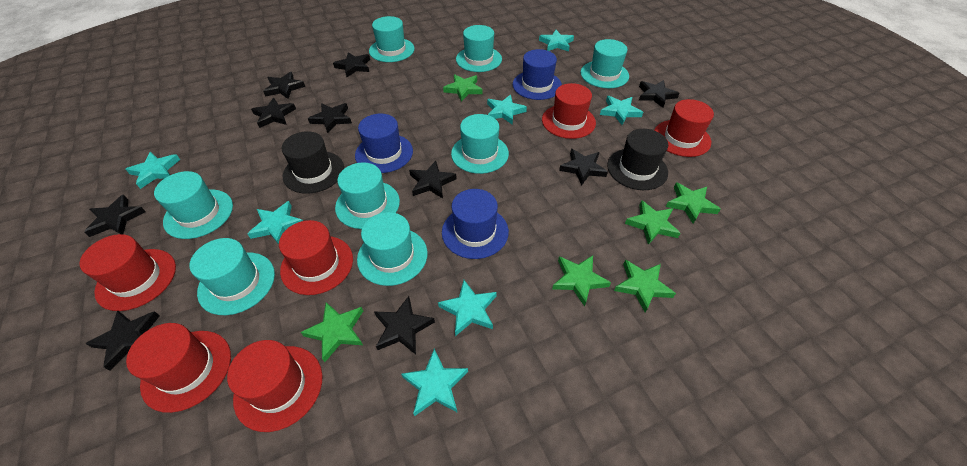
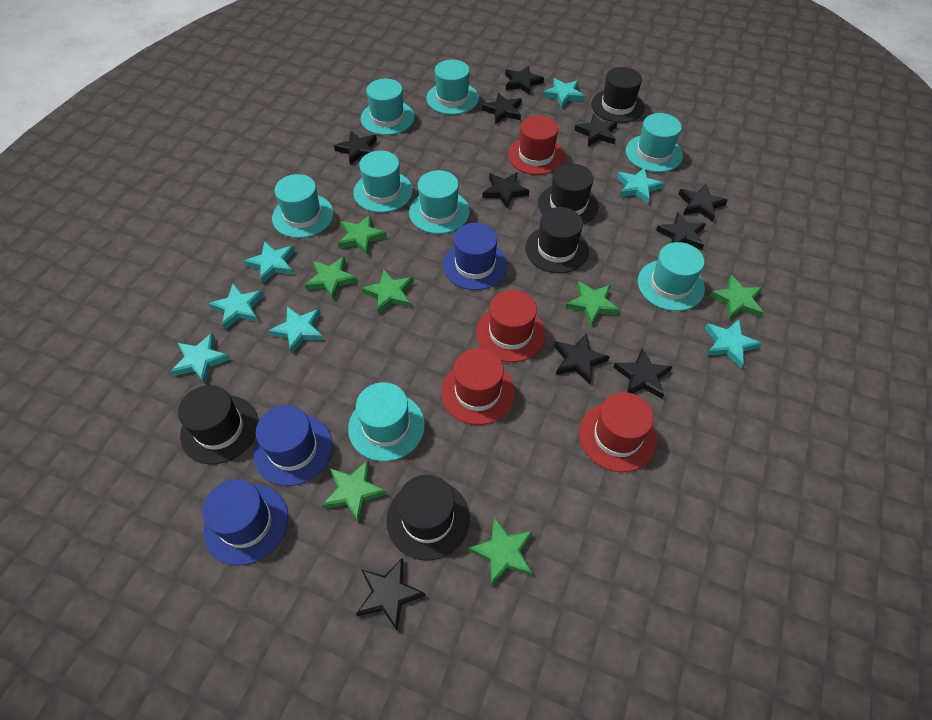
black hat: 2 -> 5
green star: 6 -> 7
red hat: 6 -> 4

